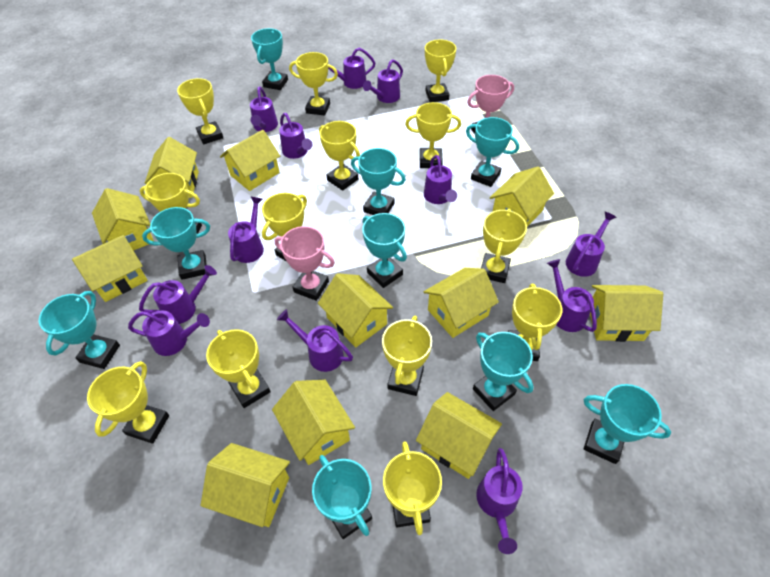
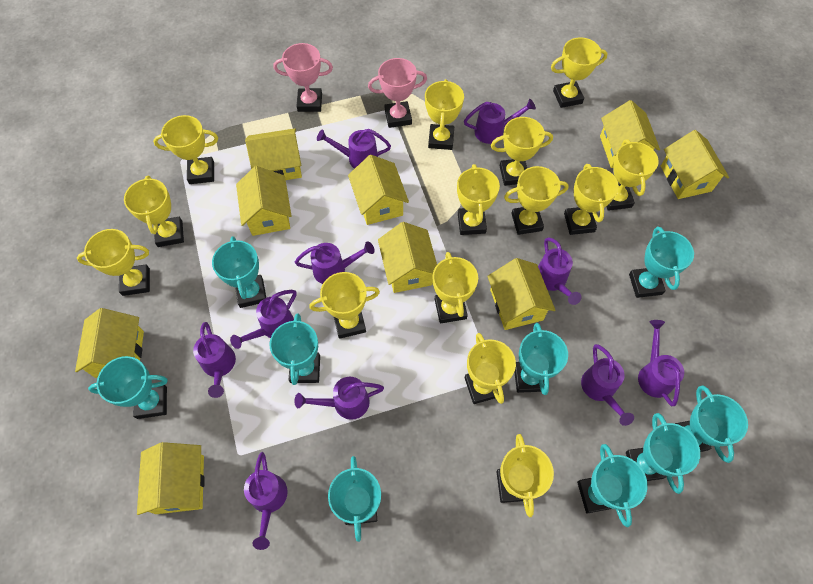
purple watering can: 12 -> 10
yellow house: 11 -> 9
yellow trophy: 13 -> 14

